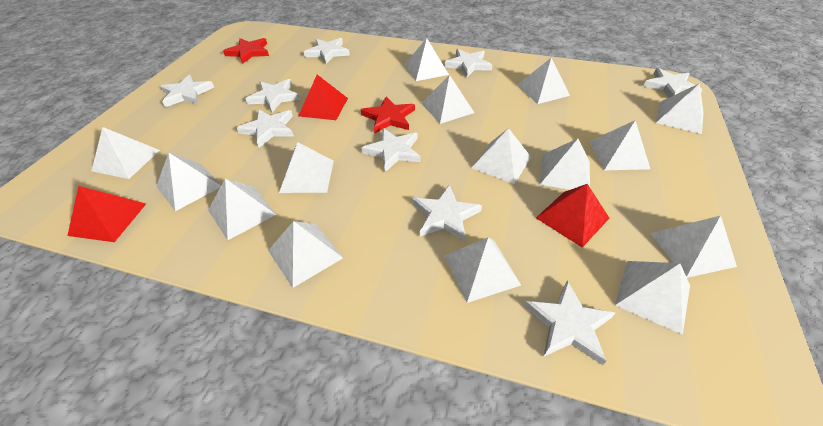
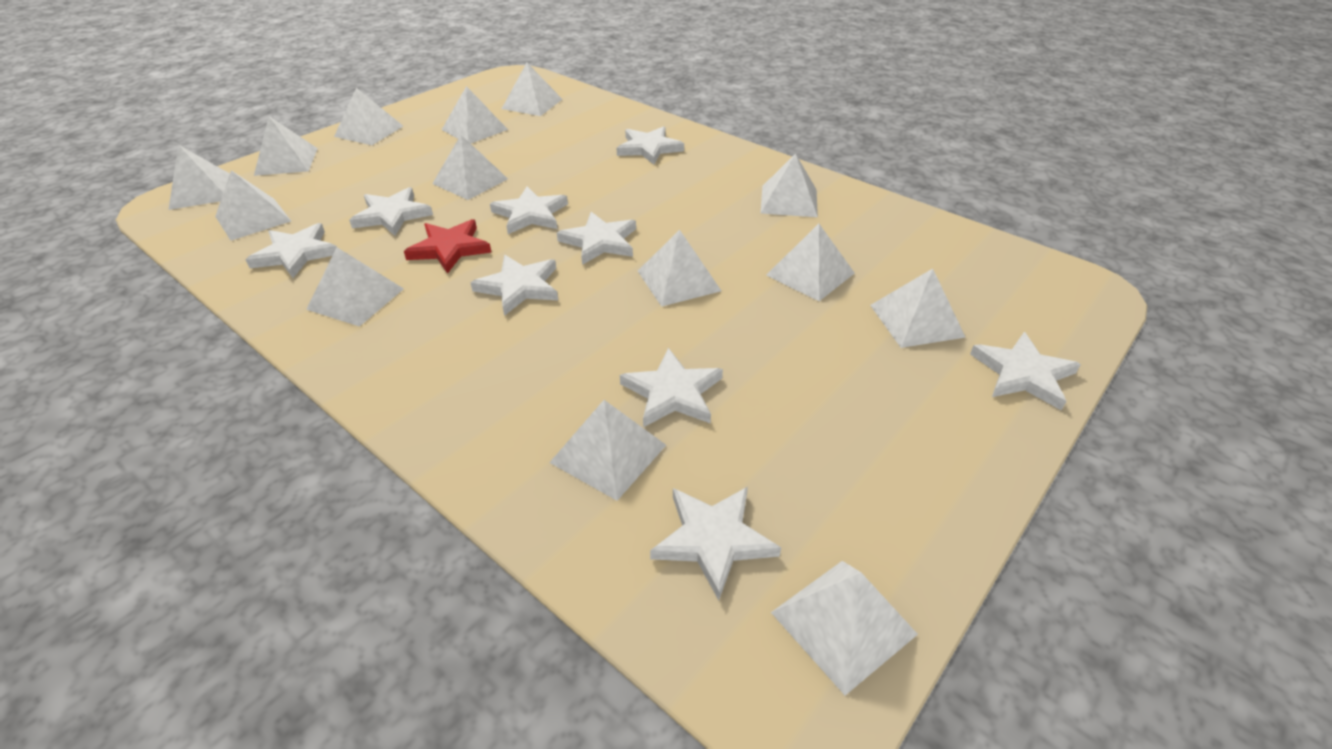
red pyramid: 3 -> 0
red star: 2 -> 1
white pyramid: 15 -> 14

